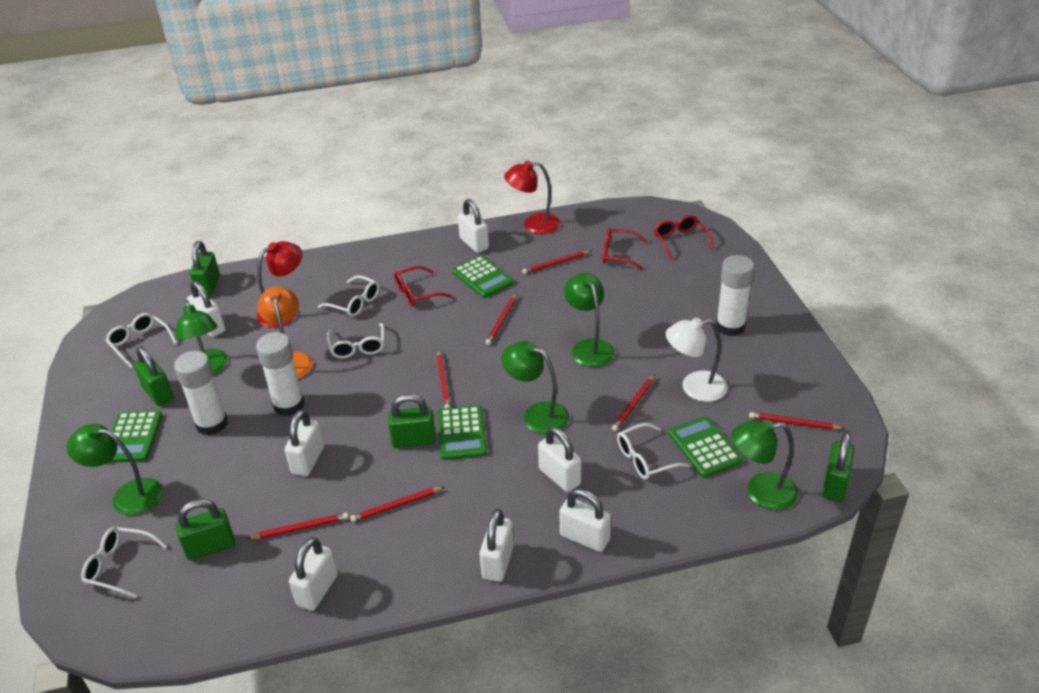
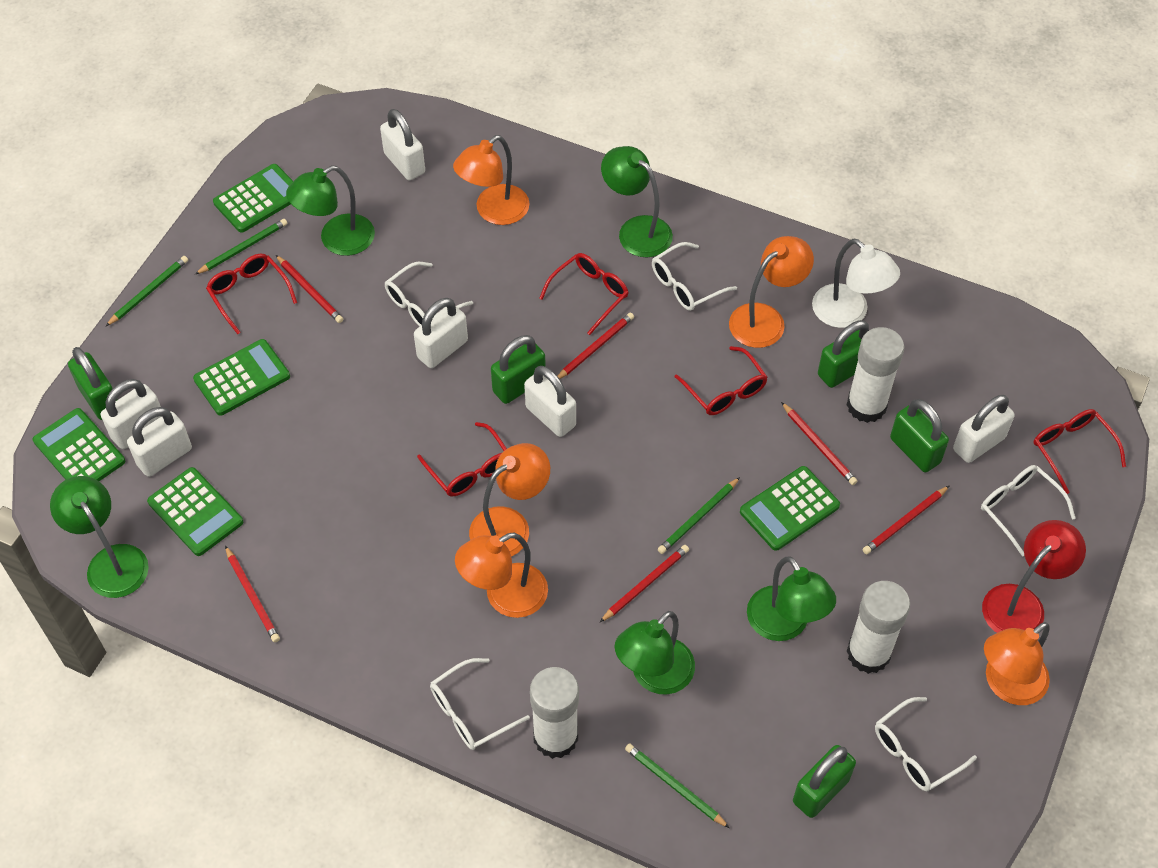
green calculator: 4 -> 5
green pencil: 0 -> 4
orange lamp: 1 -> 5
red glasses: 3 -> 5
red lamp: 2 -> 1
red pencil: 7 -> 6
white padlock: 7 -> 6

